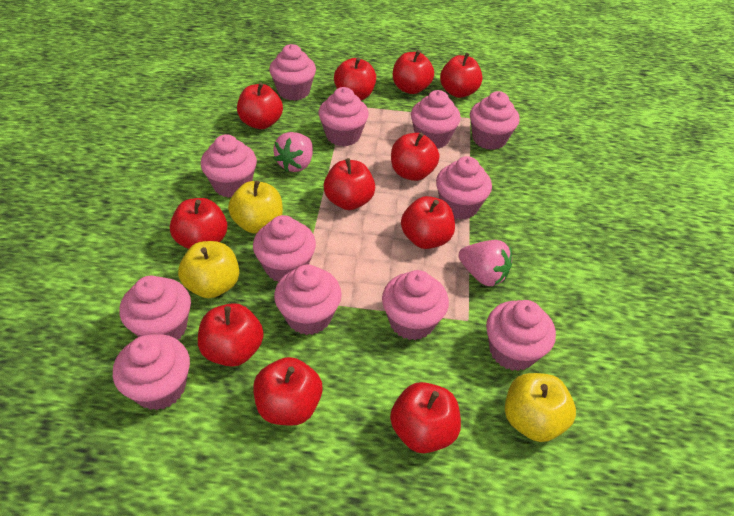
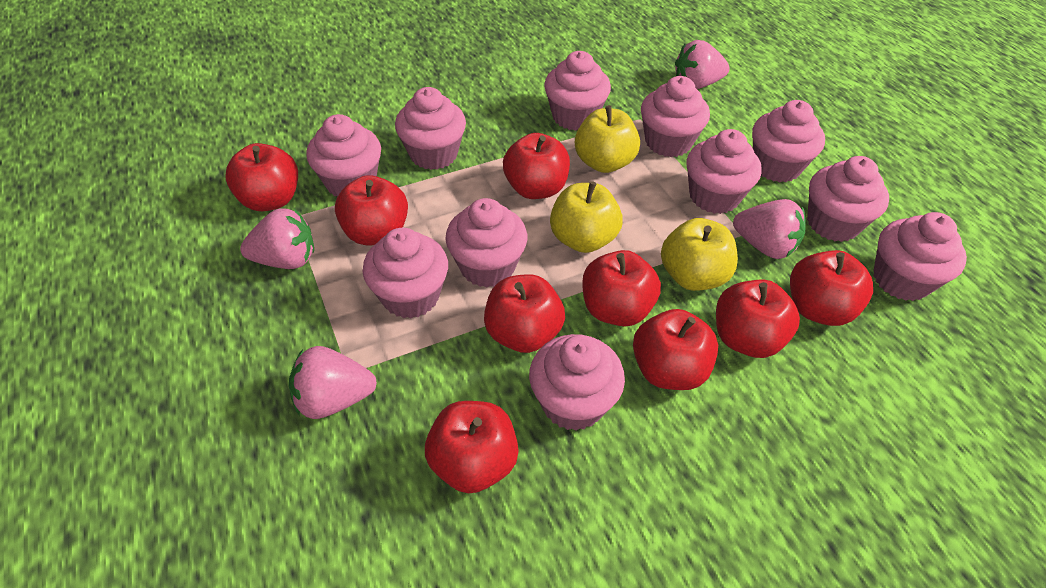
pink cupcake: 12 -> 11
pink strawberry: 2 -> 4
red apple: 11 -> 9

